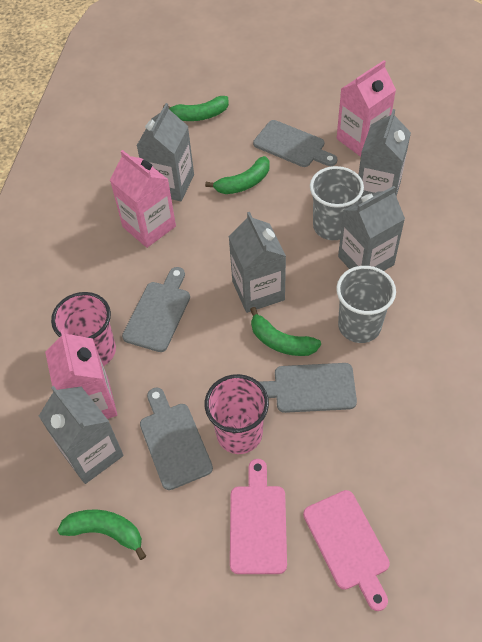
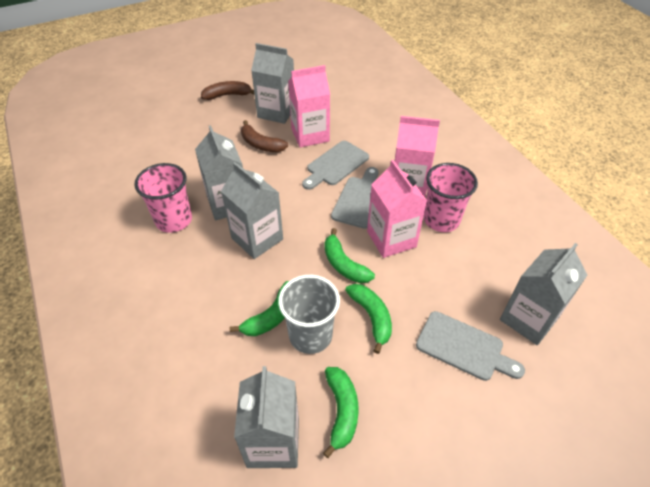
brown banana: 0 -> 2
grey cup: 2 -> 1
grey cutting board: 4 -> 3
pink cutting board: 2 -> 0

